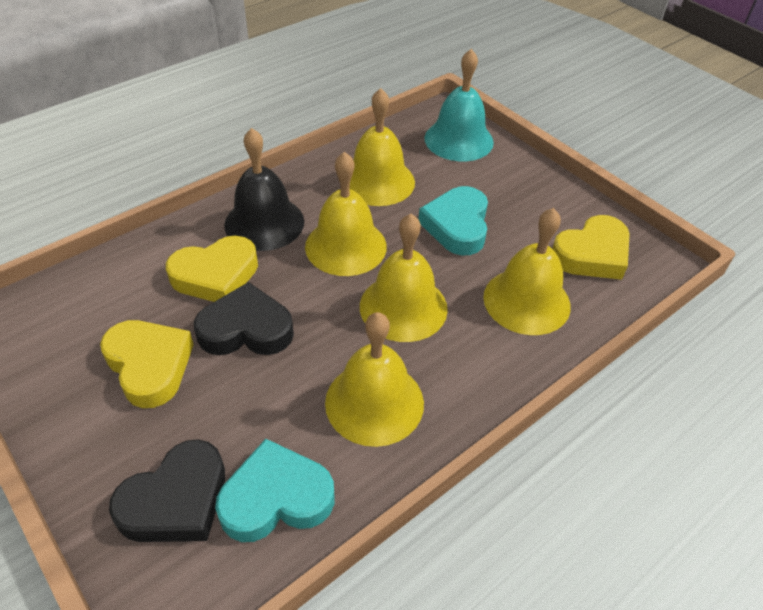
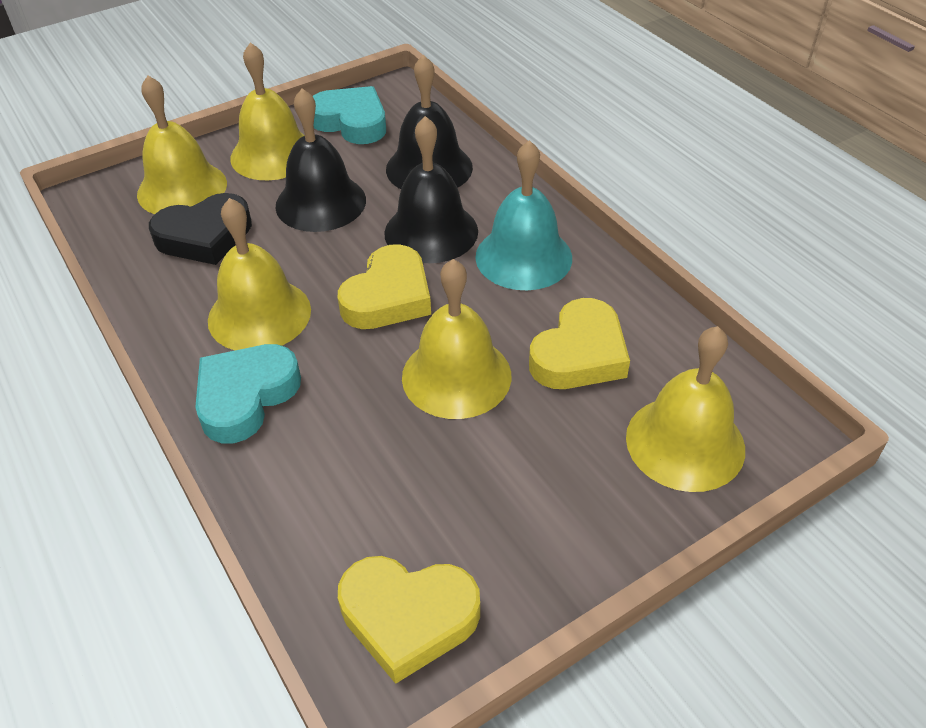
black bell: 1 -> 3
black heart: 2 -> 1

